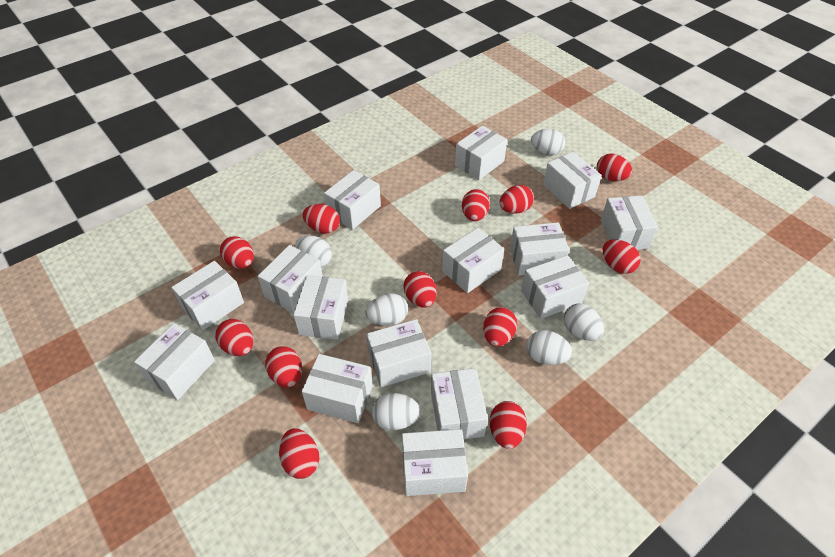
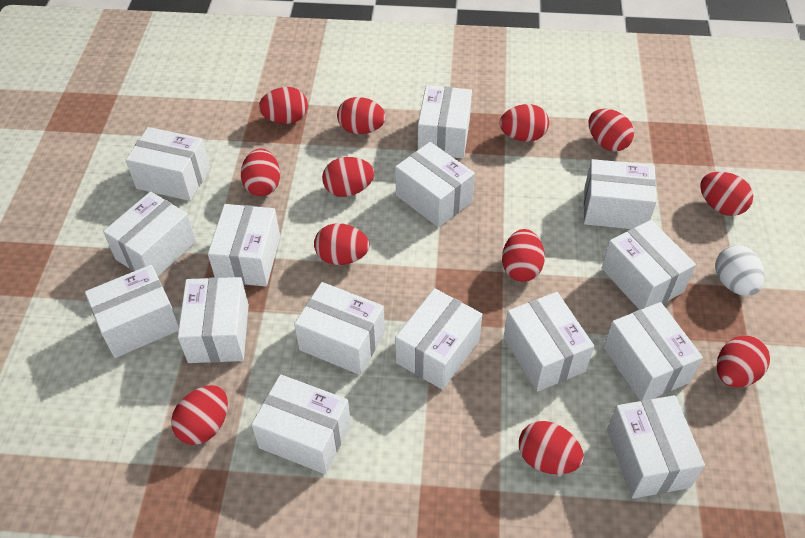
white egg: 6 -> 1

